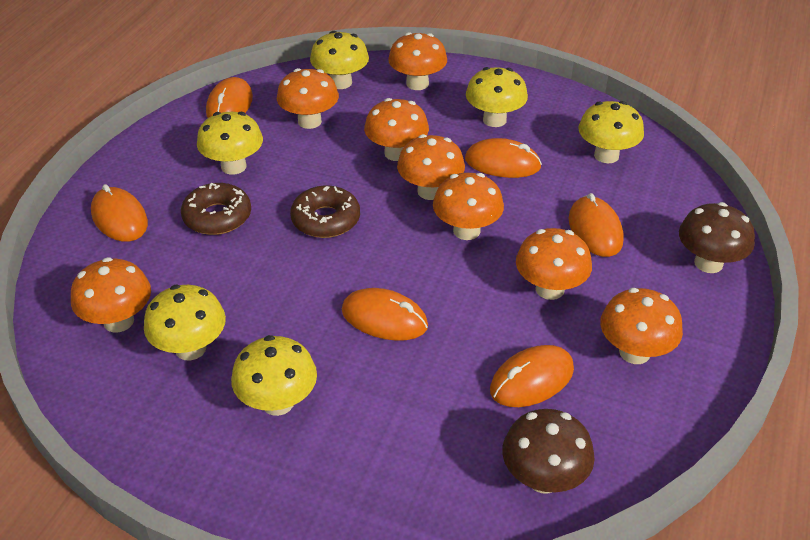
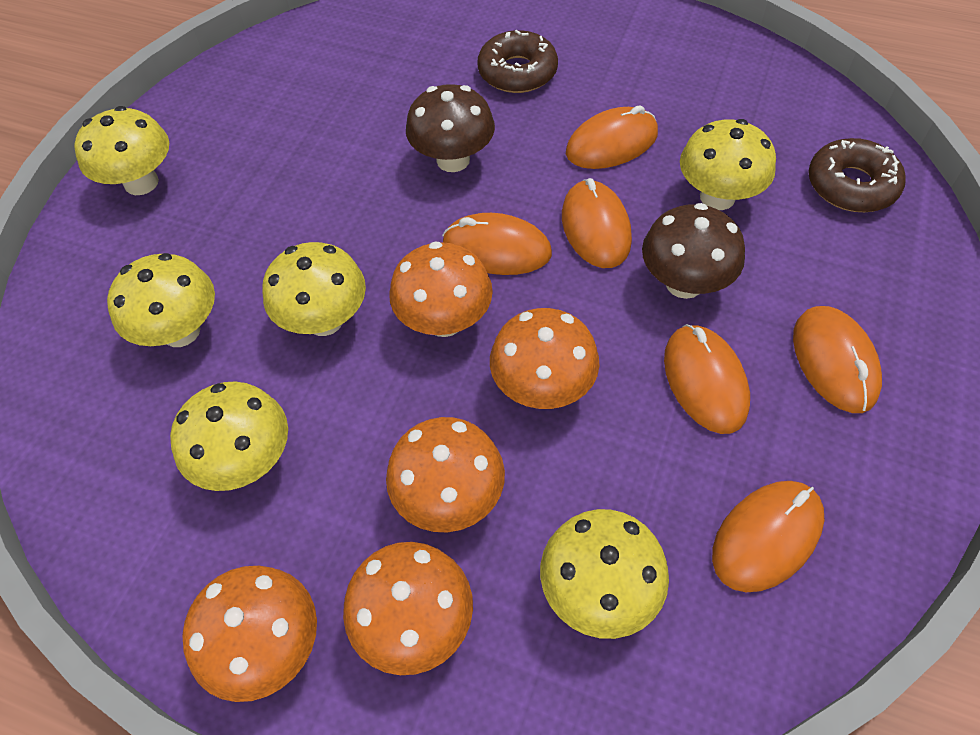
orange mushroom: 8 -> 5

